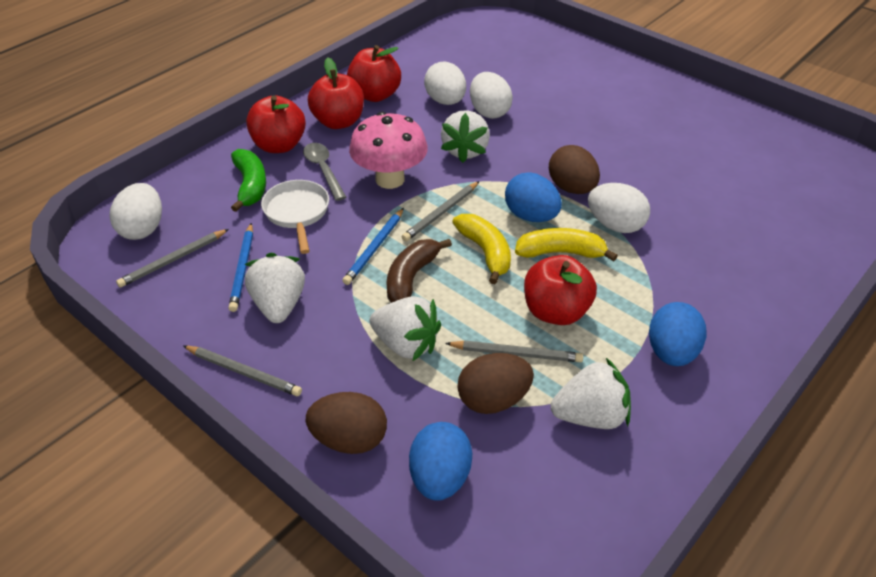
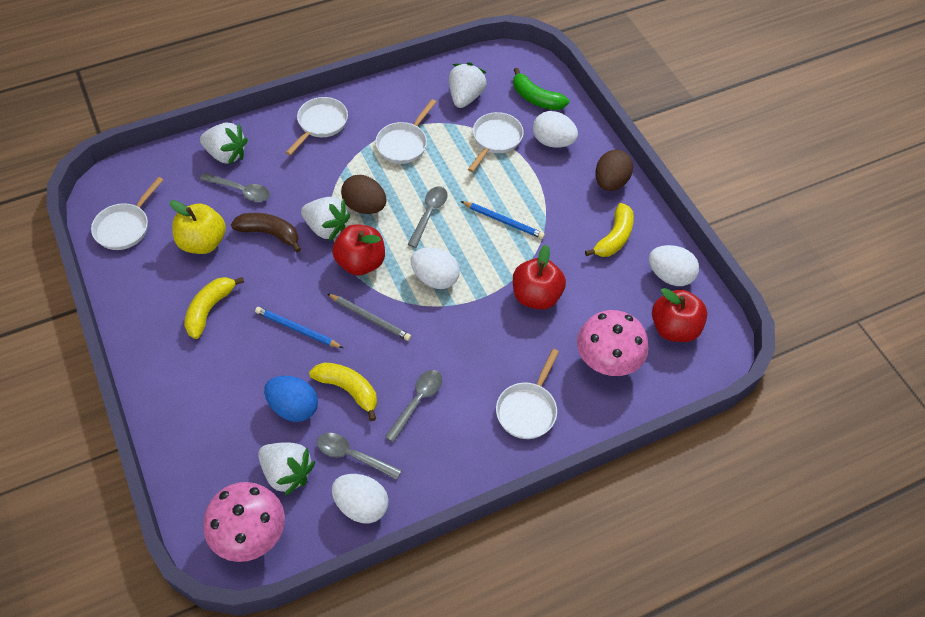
blue egg: 3 -> 1
brown egg: 3 -> 2
grey pencil: 4 -> 1
grey spoon: 1 -> 4
pink mushroom: 1 -> 2
red apple: 4 -> 3
white pan: 1 -> 5
yellow apple: 0 -> 1
yellow banana: 2 -> 3

